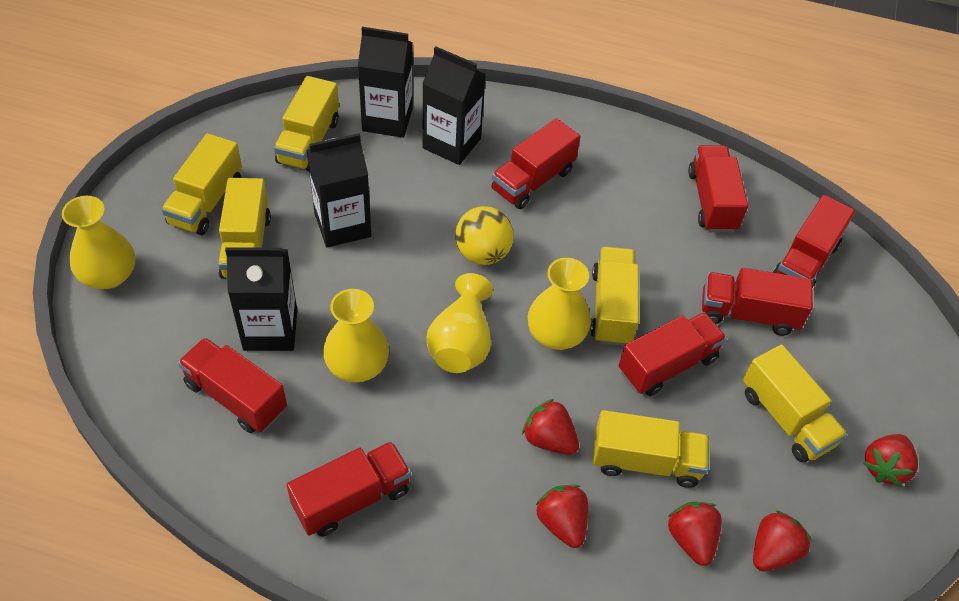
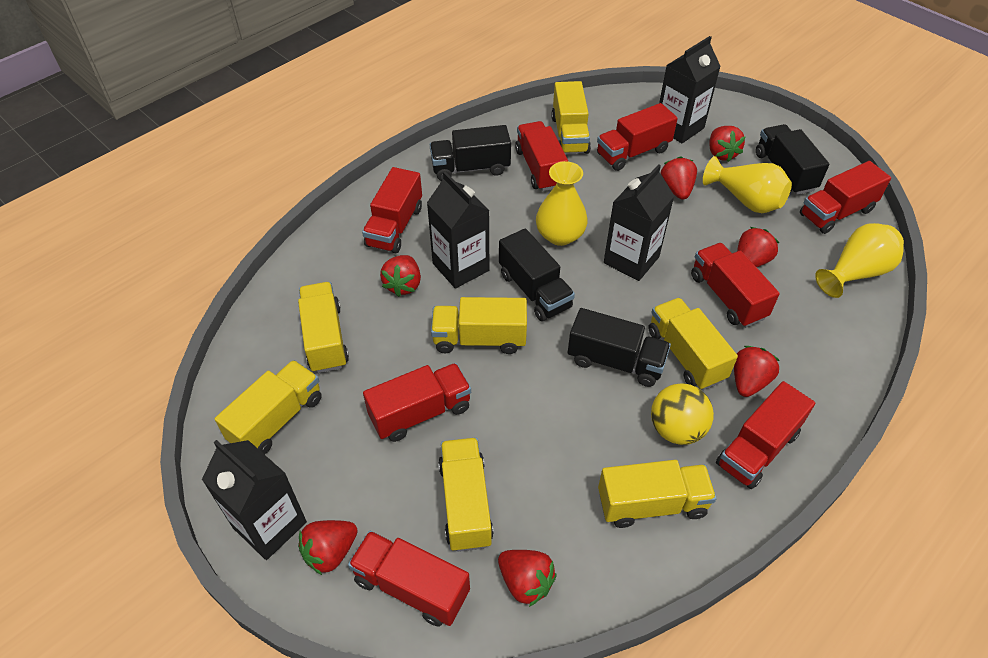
black truck: 0 -> 4
red strawberry: 5 -> 7
red truck: 7 -> 8
yellow truck: 6 -> 7
yellow vase: 4 -> 3

